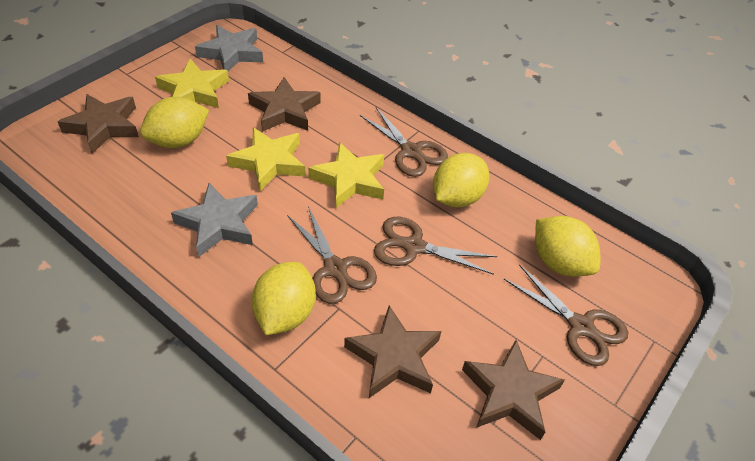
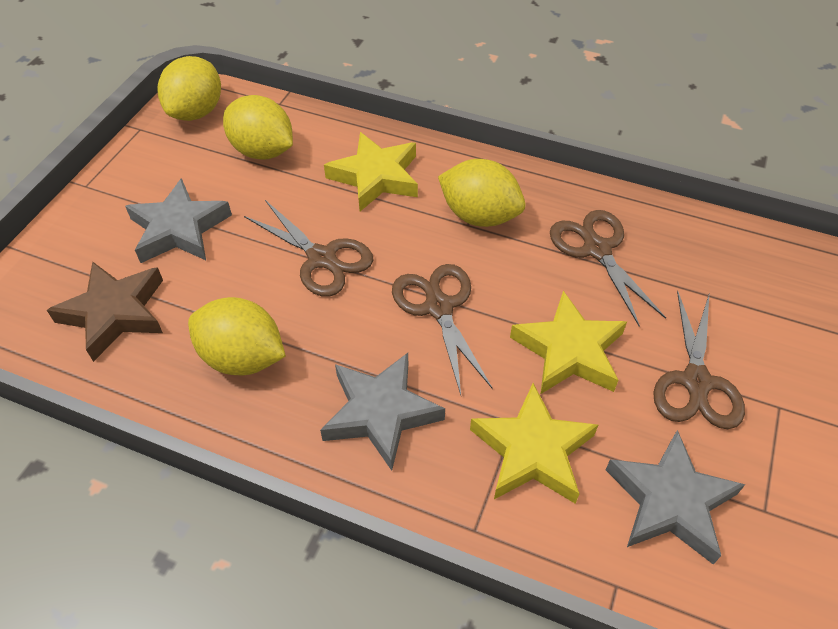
brown star: 4 -> 1
grey star: 2 -> 3

